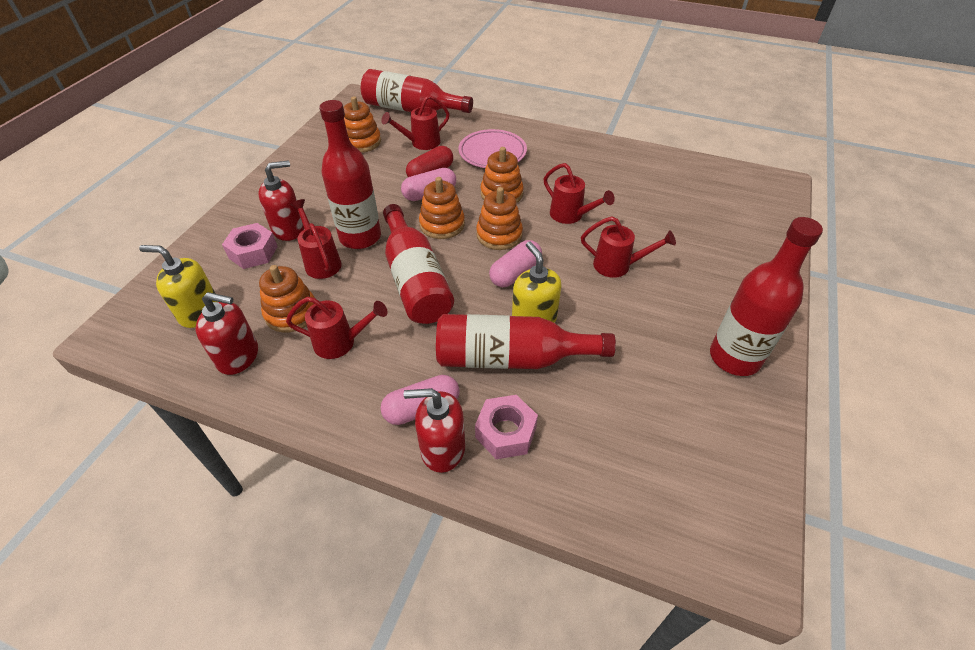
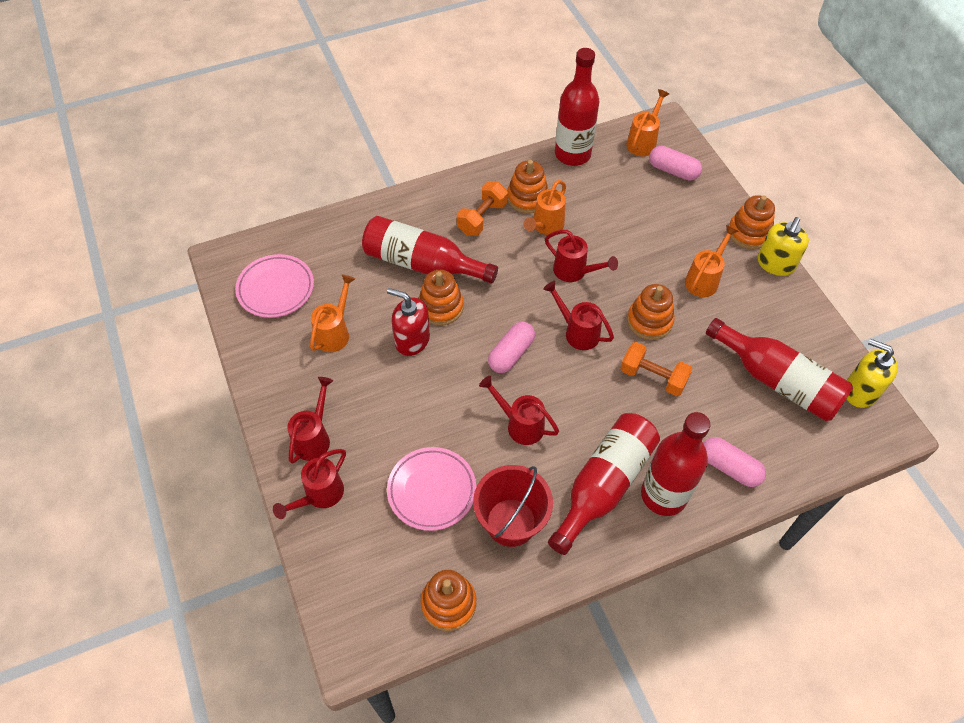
orange dumbbell: 0 -> 2
orange watering can: 0 -> 4
pink nut: 2 -> 0
pink plate: 1 -> 2
red bucket: 0 -> 1
red capsule: 1 -> 0
red soap dispenser: 3 -> 1

